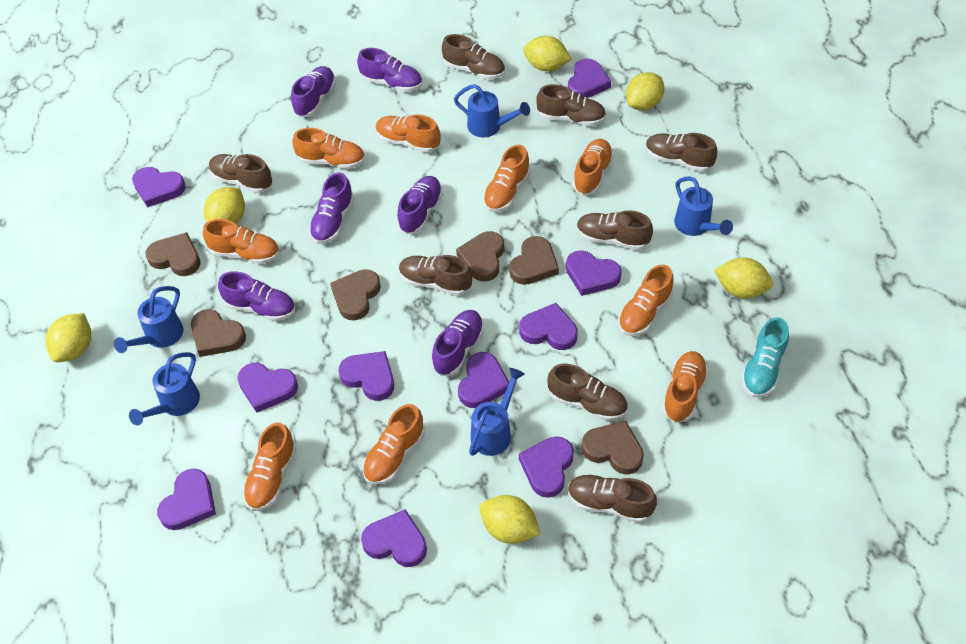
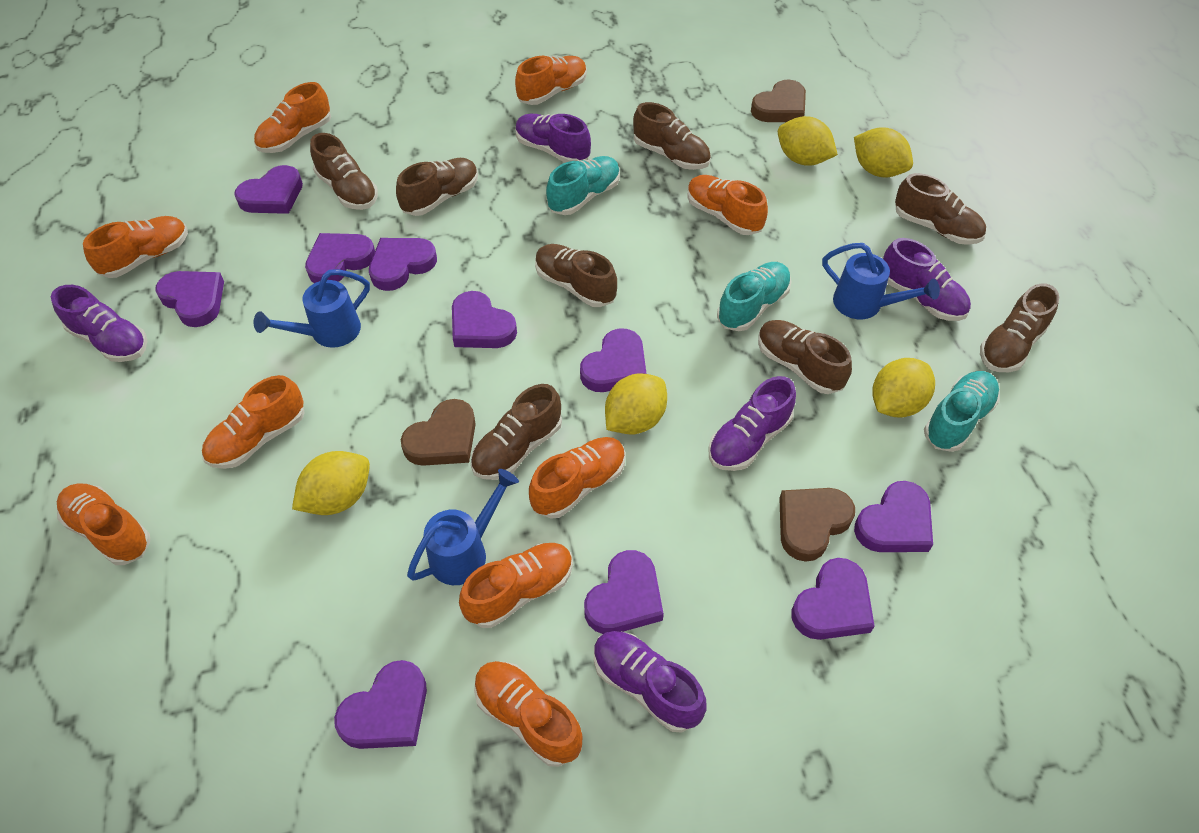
blue watering can: 5 -> 3
brown heart: 6 -> 3
purple shoe: 6 -> 5
turquoise shoe: 1 -> 3
yellow lemon: 6 -> 5

